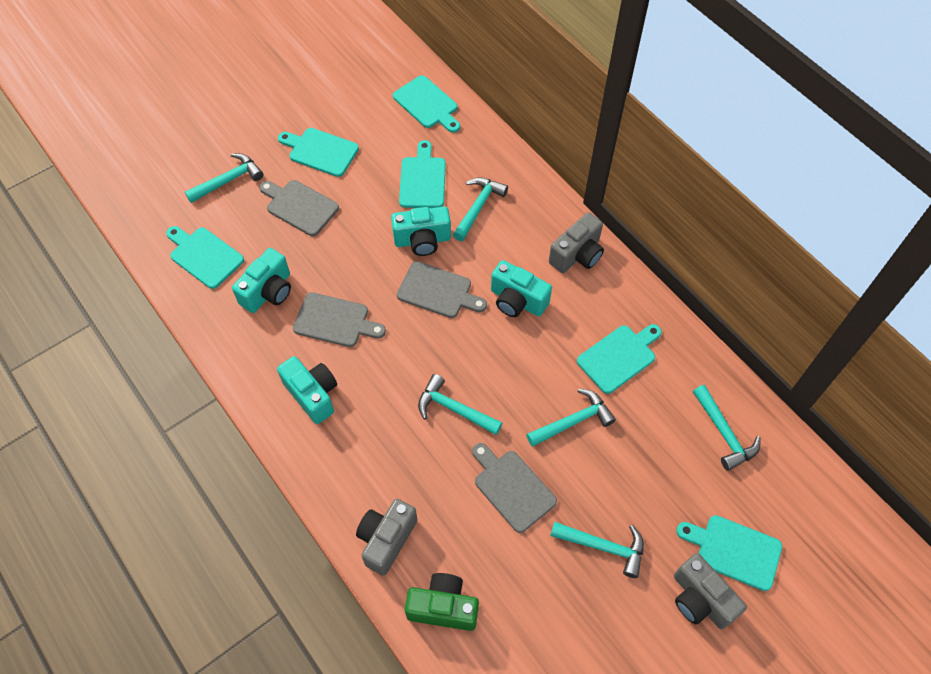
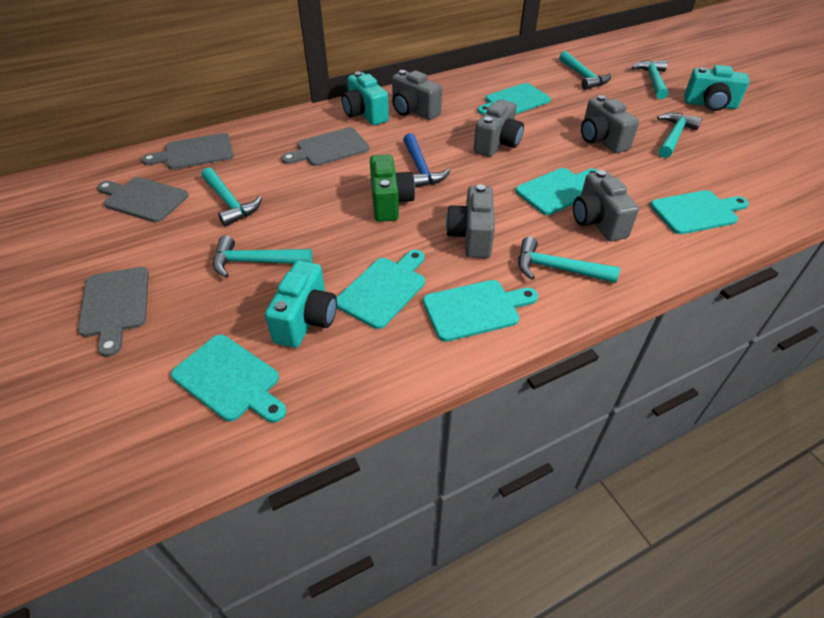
blue hammer: 0 -> 1
grey camera: 3 -> 5
turquoise camera: 4 -> 3

